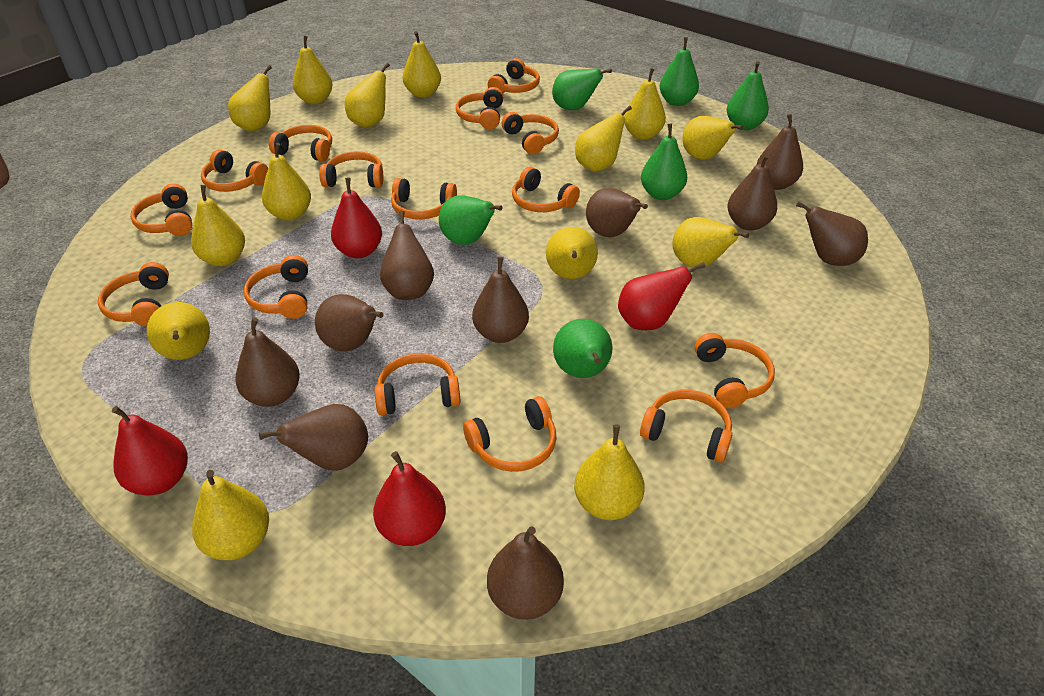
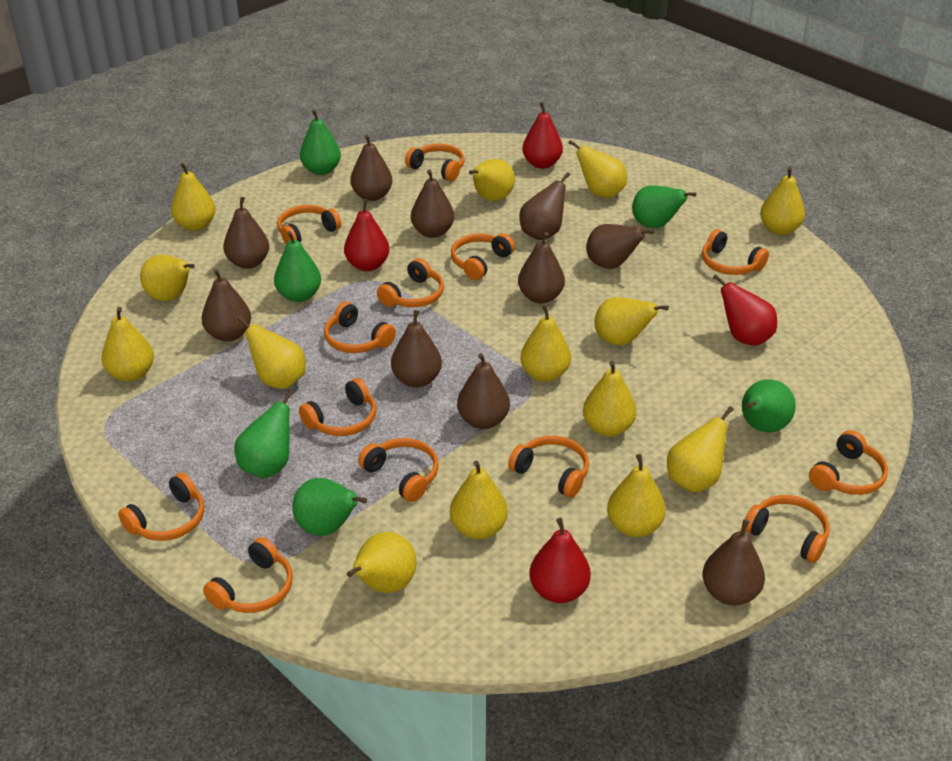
orange headphones: 15 -> 13

